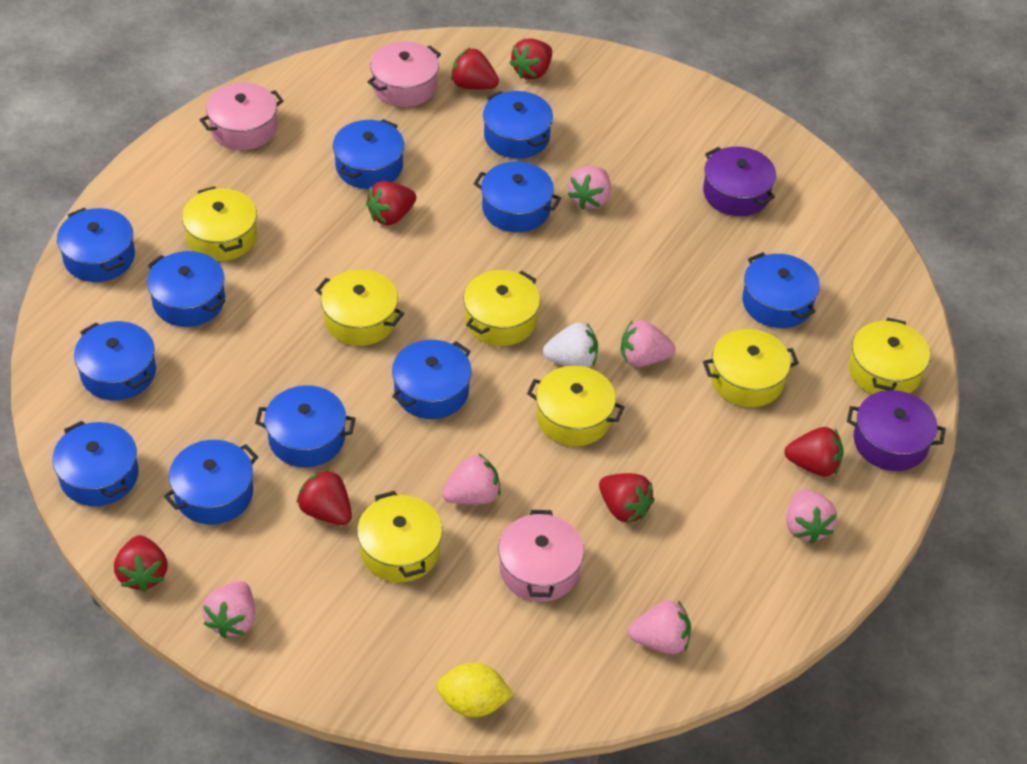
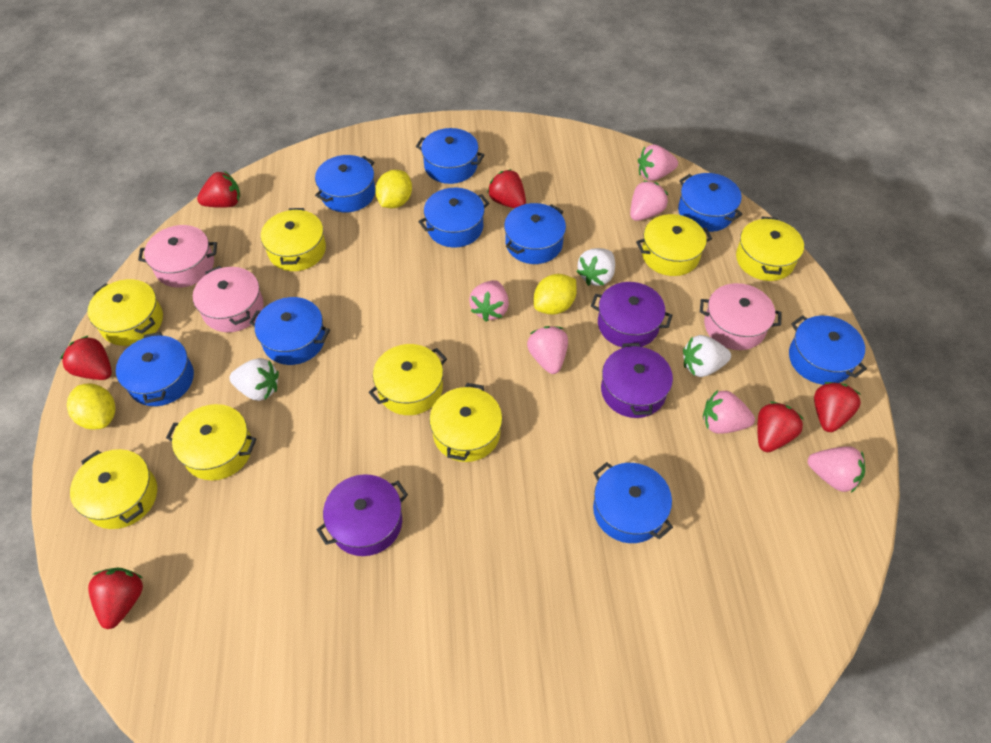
blue pot: 11 -> 9
purple pot: 2 -> 3
red strawberry: 7 -> 6
white strawberry: 1 -> 3
yellow lemon: 1 -> 3
yellow pot: 7 -> 8

